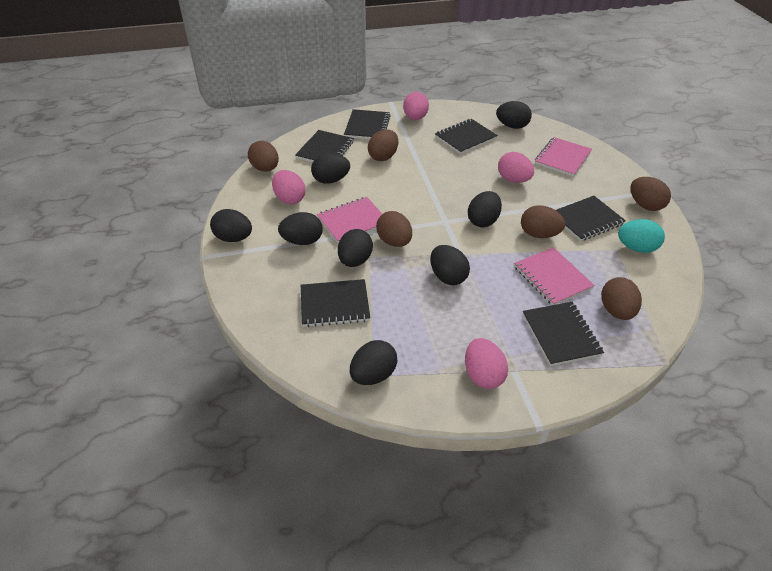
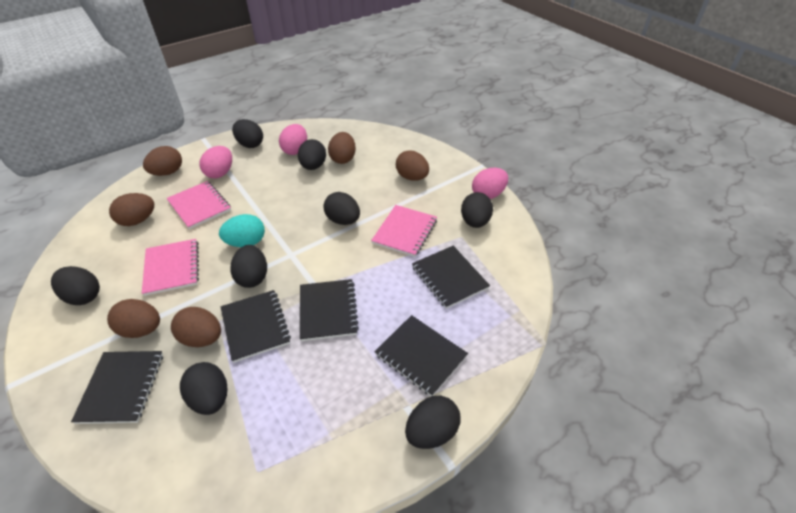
black notebook: 6 -> 5
pink egg: 4 -> 3

